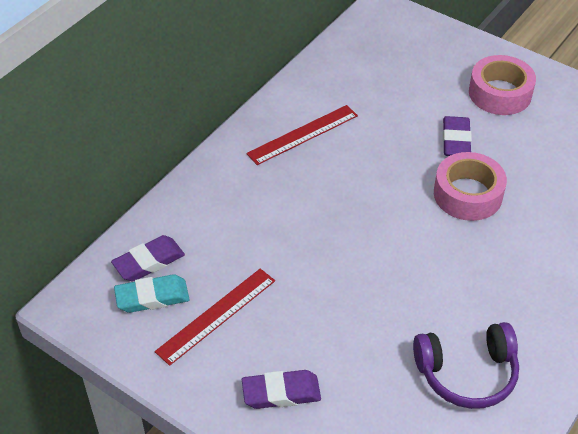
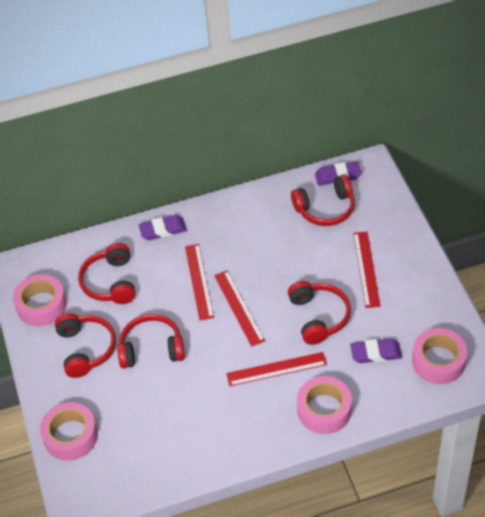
pink tape: 2 -> 4
purple headphones: 1 -> 0
red headphones: 0 -> 5
red ruler: 2 -> 4
turquoise eraser: 1 -> 0

